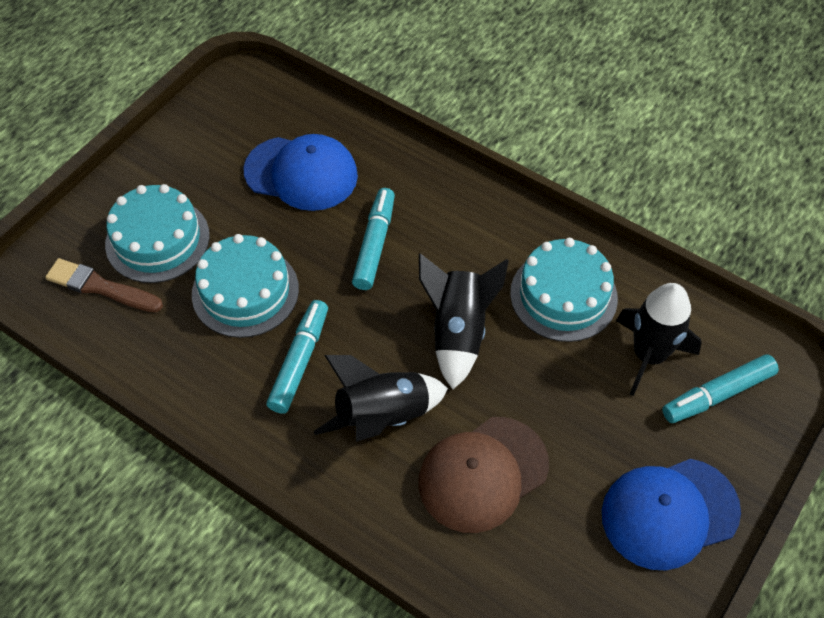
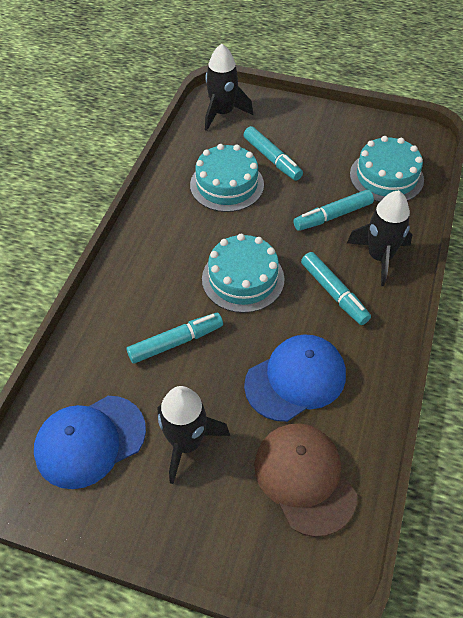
brown brush: 1 -> 0
turquoise marker: 3 -> 4

